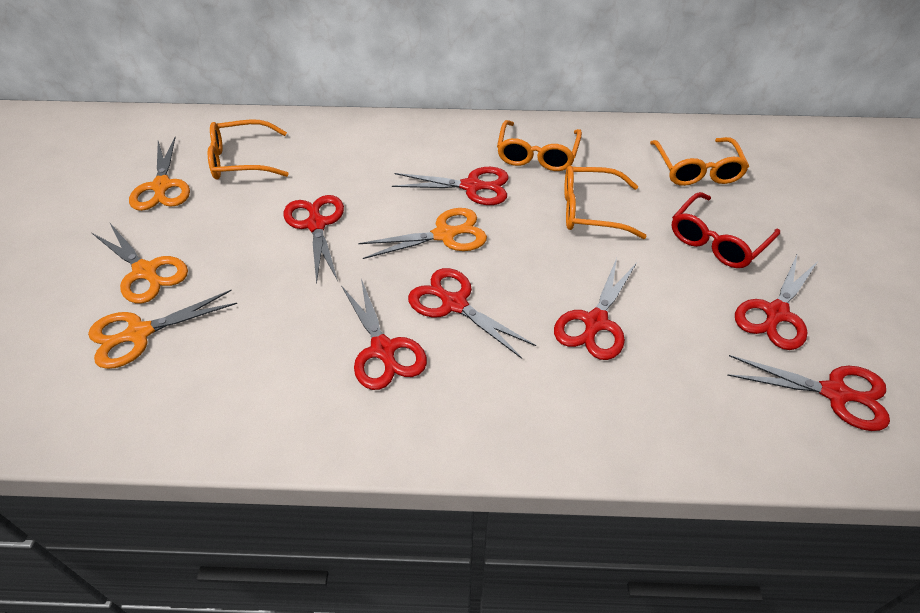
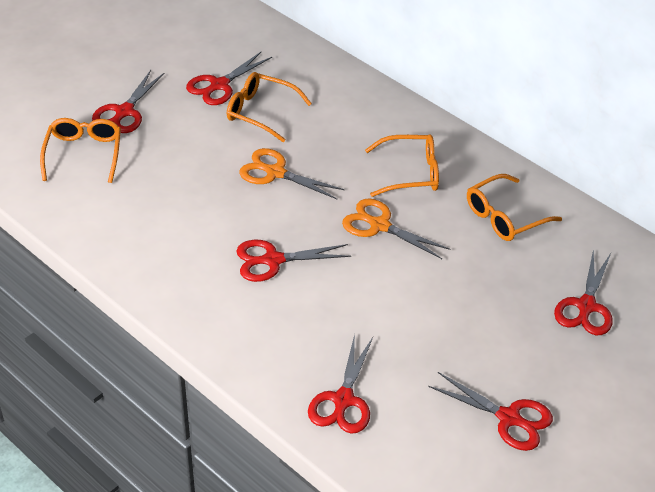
orange scissors: 4 -> 2
red glasses: 1 -> 0
red scissors: 7 -> 6

